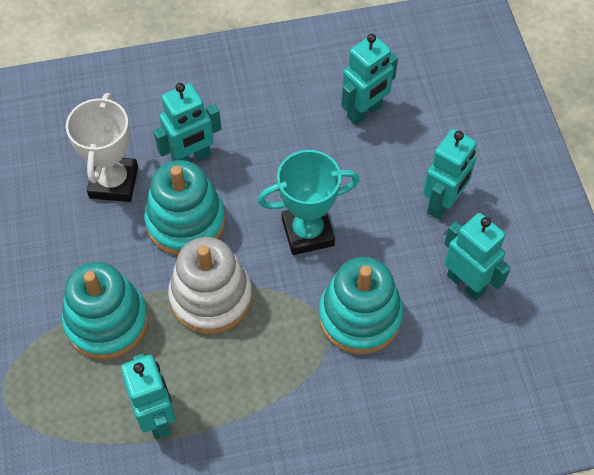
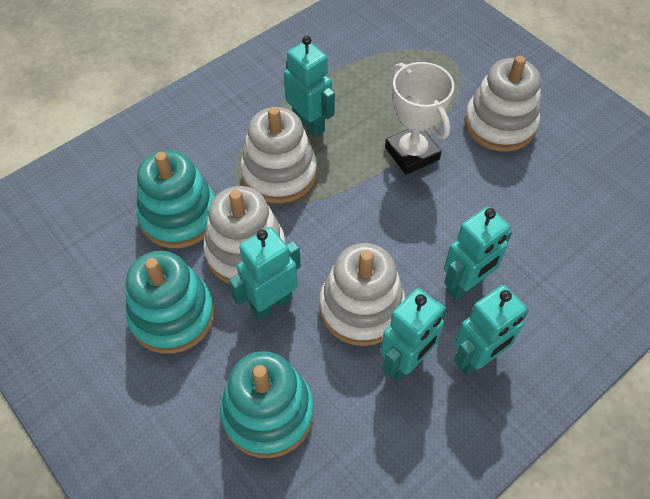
turquoise trophy: 1 -> 0
white stacking toy: 1 -> 4

